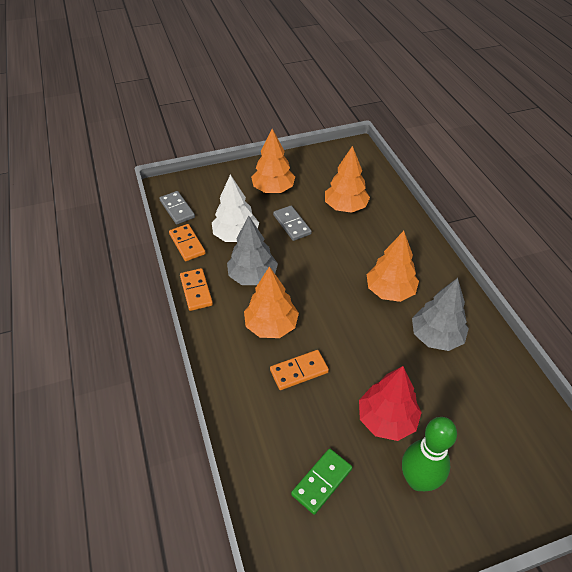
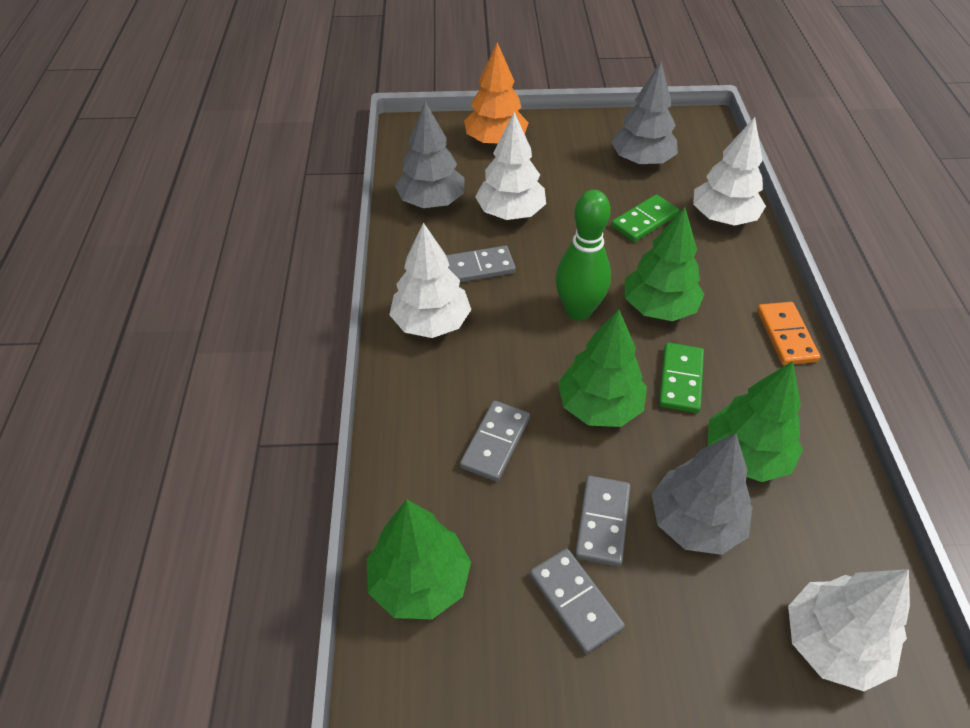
green domino: 1 -> 2
green tree: 0 -> 4
grey domino: 2 -> 4
grey tree: 2 -> 3
orange domino: 3 -> 1
orange tree: 4 -> 1
red tree: 1 -> 0
white tree: 1 -> 4

